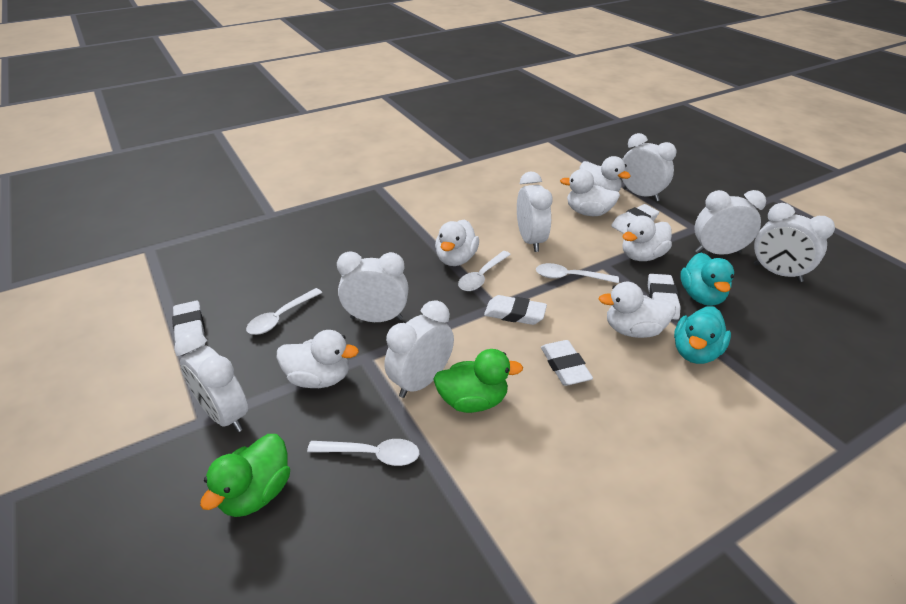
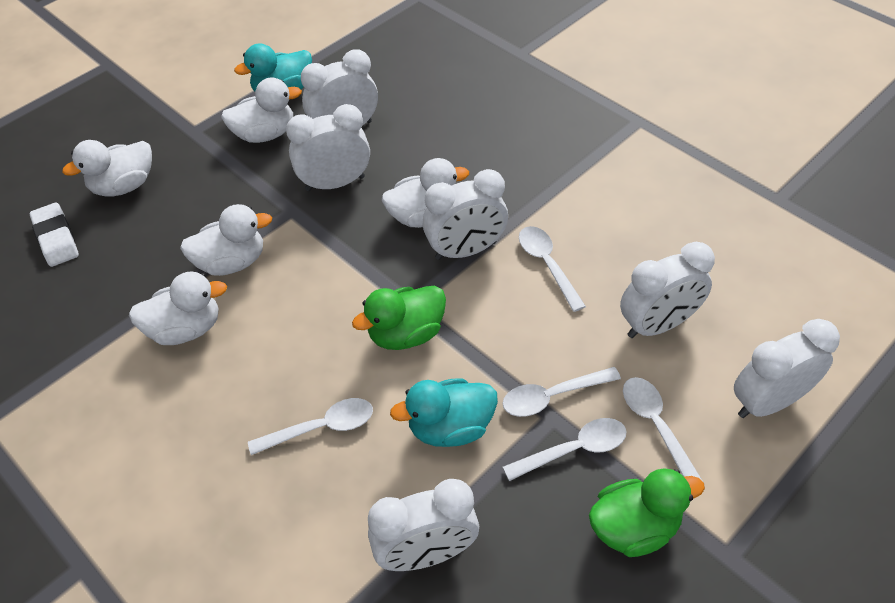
white clock: 7 -> 6
white duck: 6 -> 5
white eraser: 5 -> 1
white spoon: 4 -> 5

